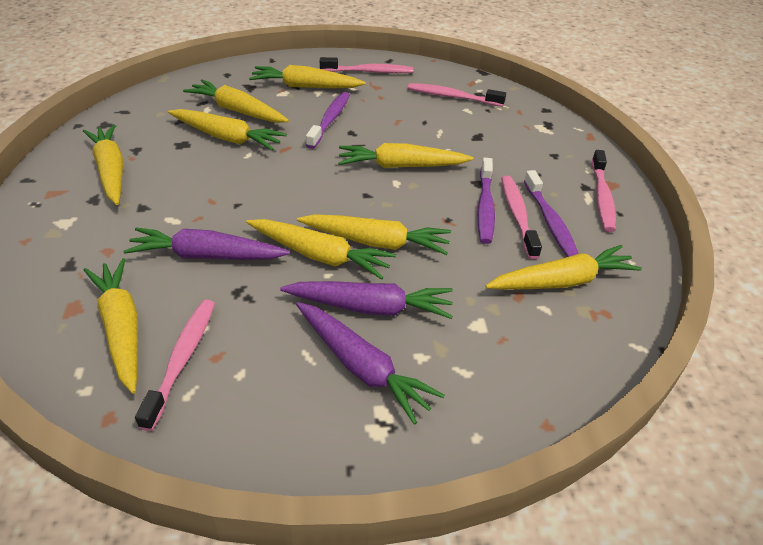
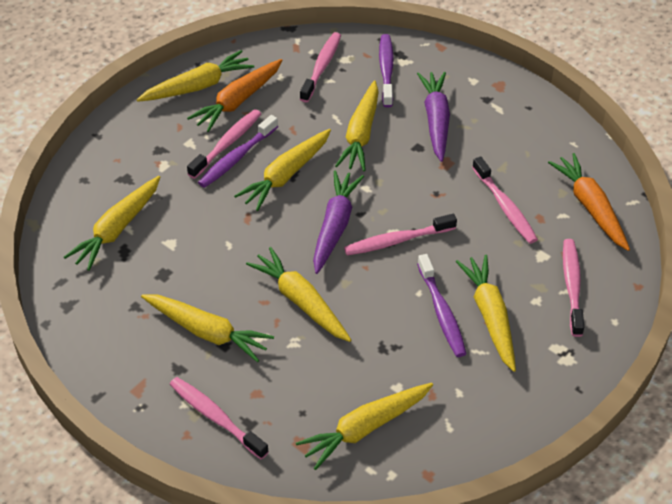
orange carrot: 0 -> 2
pink toothbrush: 5 -> 6
purple carrot: 3 -> 2
yellow carrot: 9 -> 8

